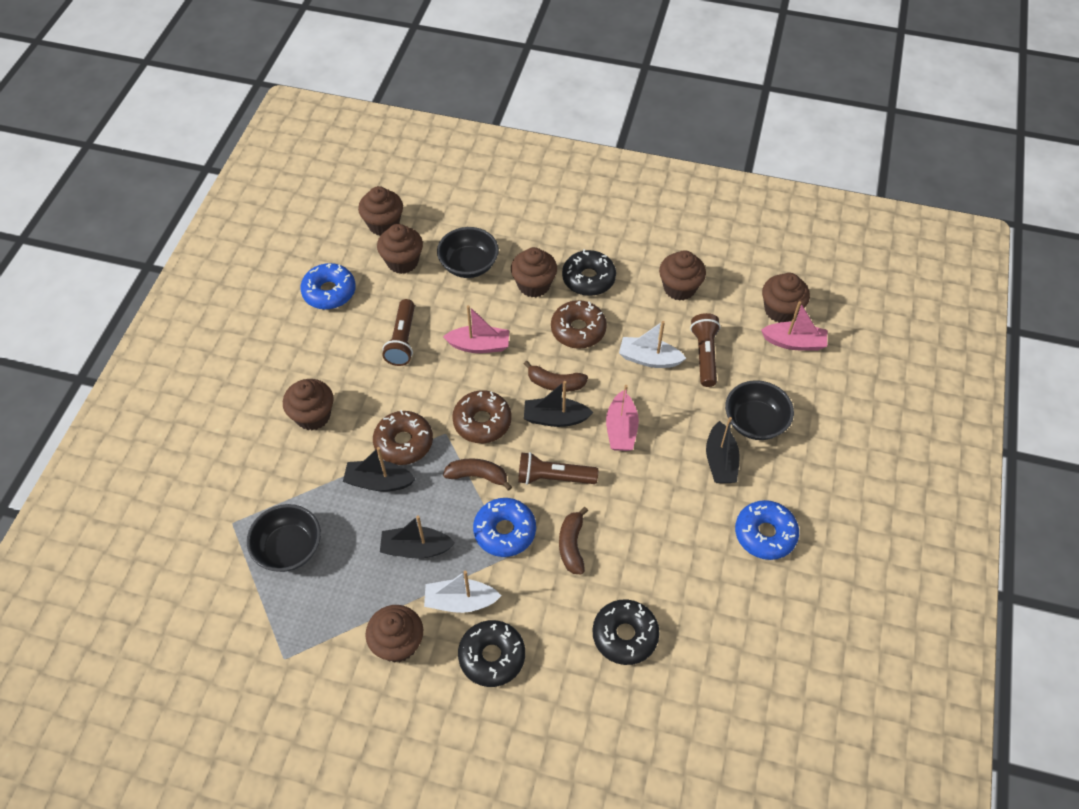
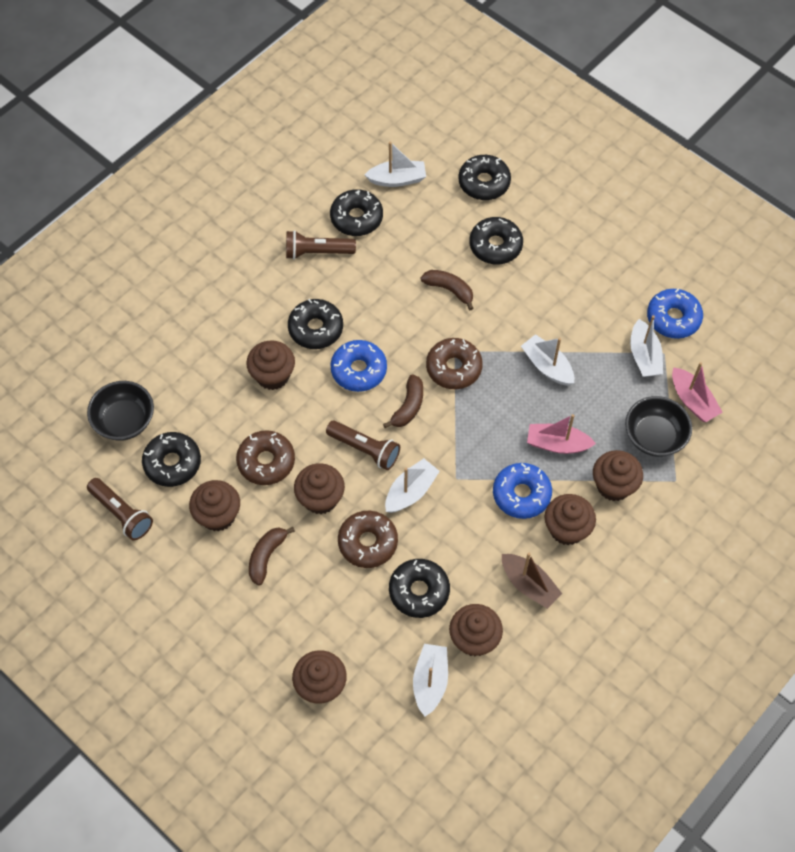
black boat: 4 -> 0
black bowl: 3 -> 2
black donut: 3 -> 6
brown boat: 0 -> 1
pink boat: 3 -> 2
white boat: 2 -> 5

